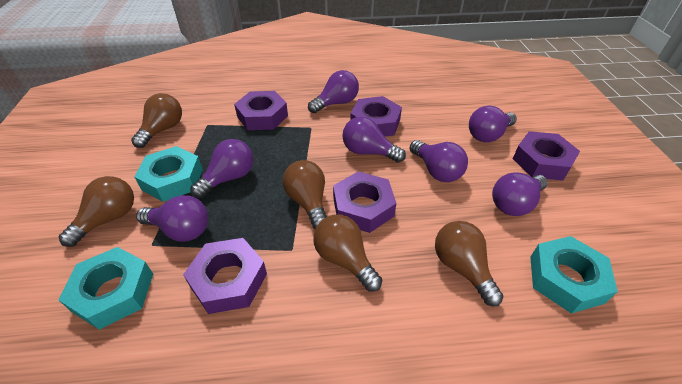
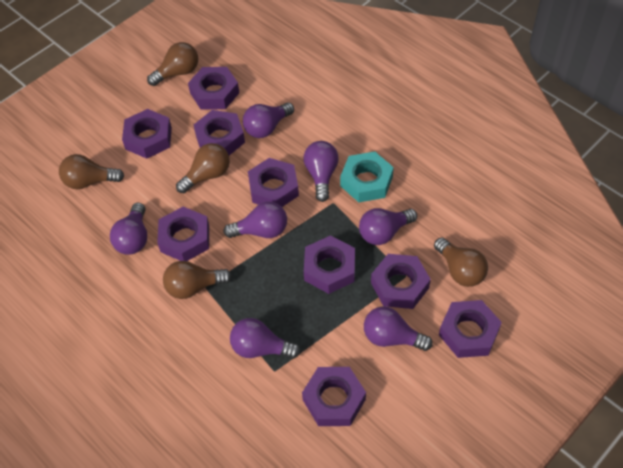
purple nut: 5 -> 9
turquoise nut: 3 -> 1

